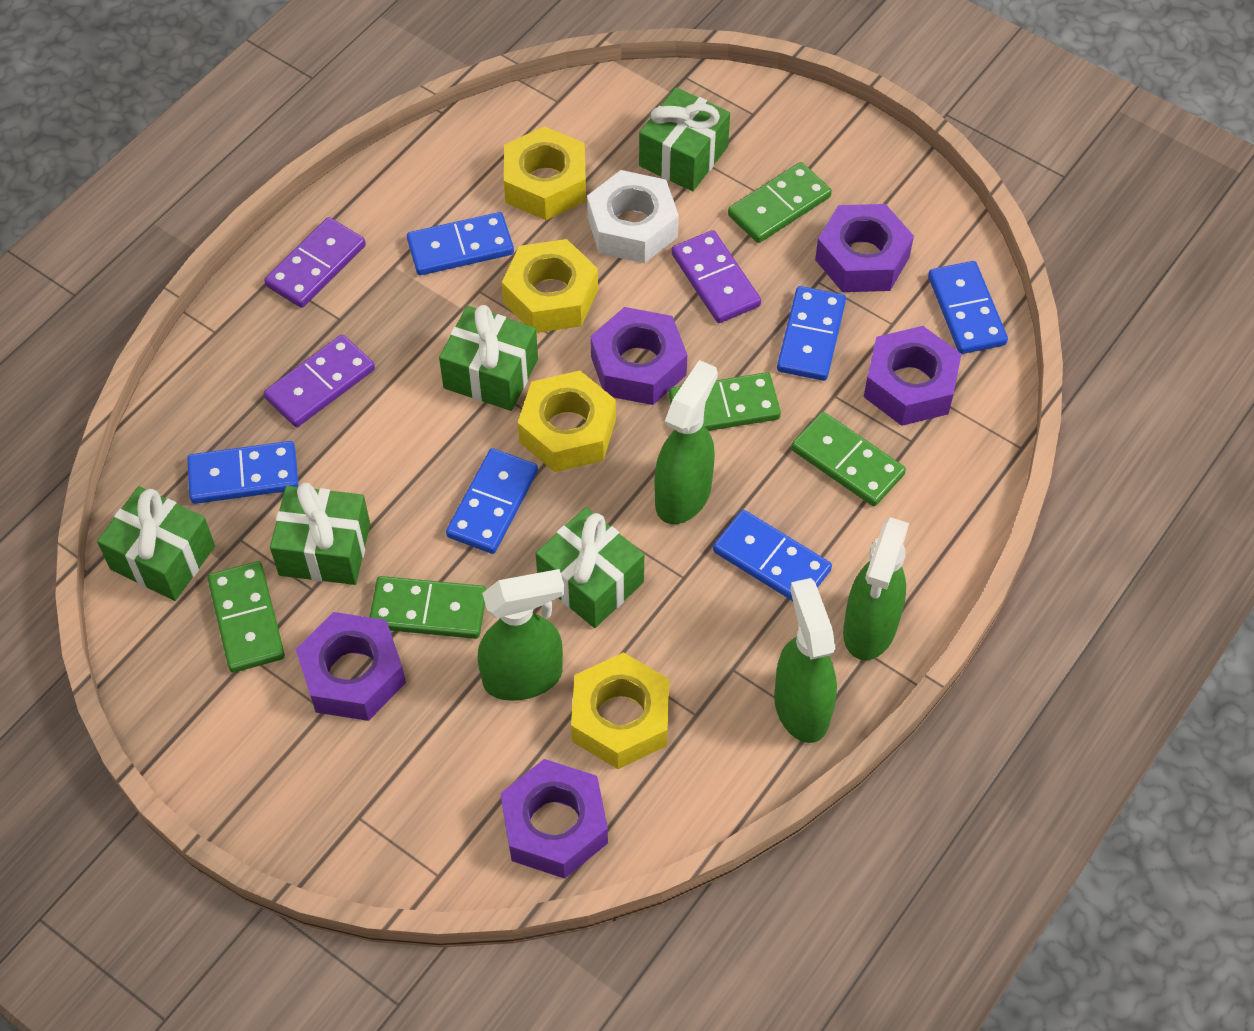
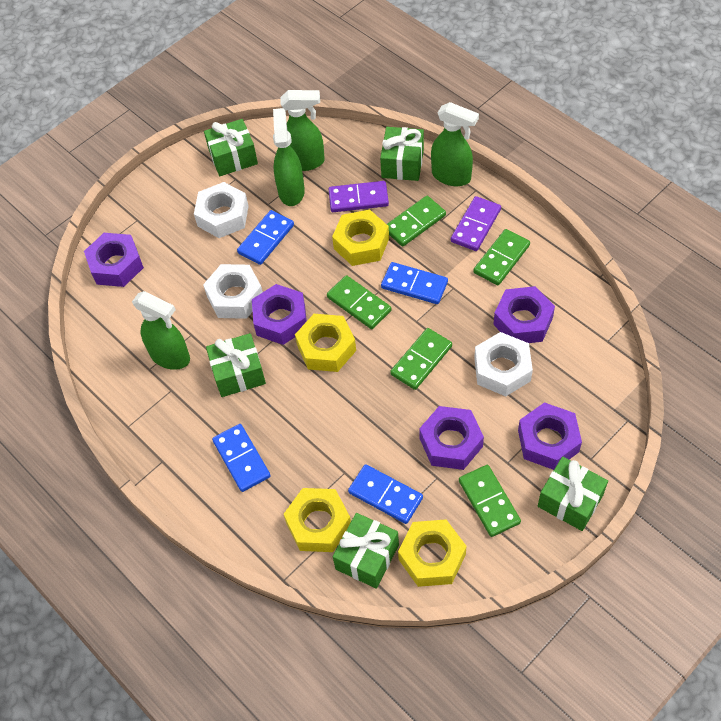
blue domino: 6 -> 4
purple domino: 3 -> 2
white nut: 1 -> 3

